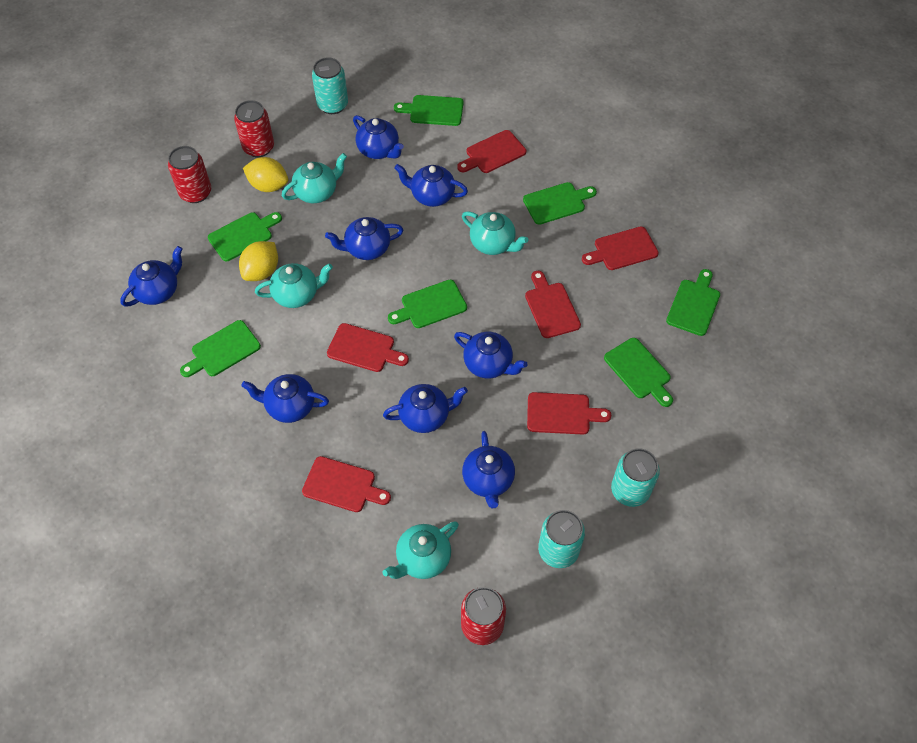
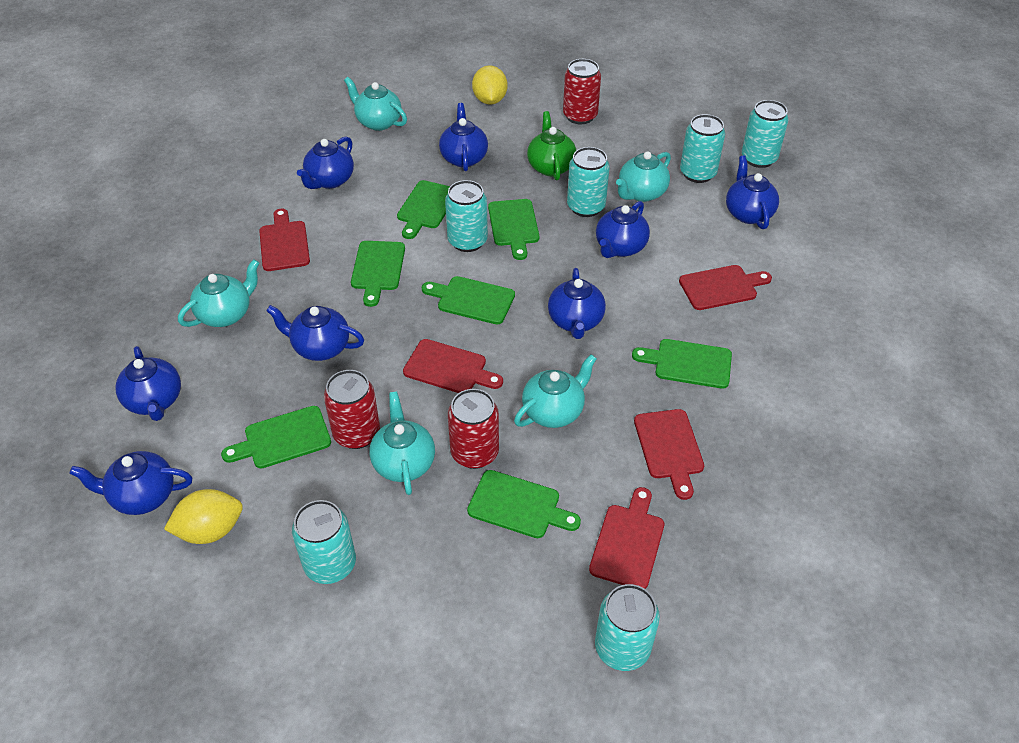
green teapot: 0 -> 1
red cutting board: 6 -> 5
turquoise can: 3 -> 6
turquoise teapot: 4 -> 5

